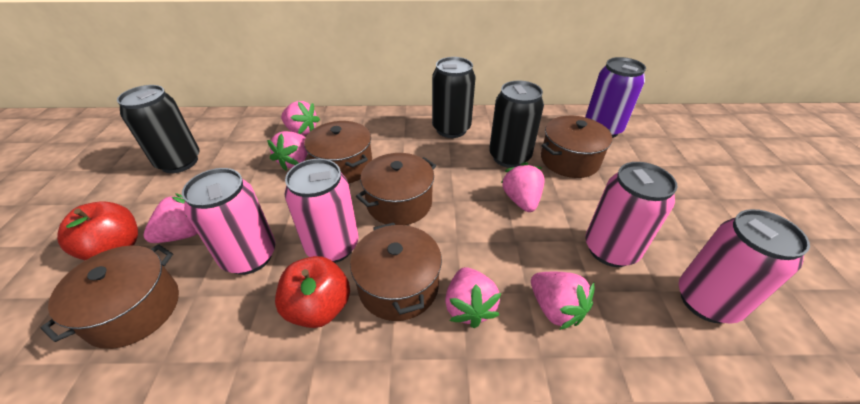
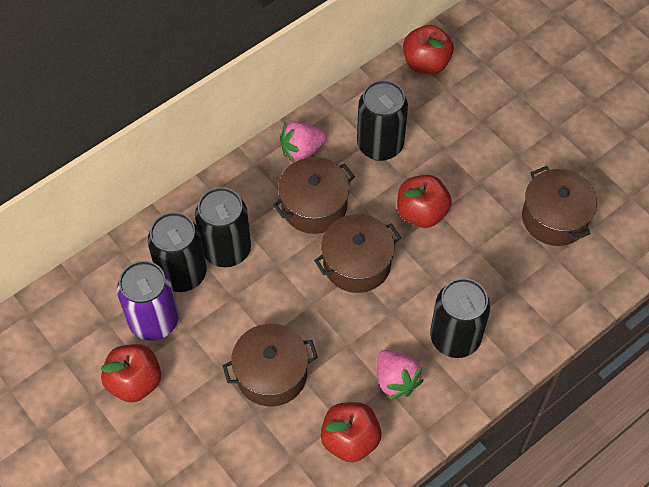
black can: 3 -> 4
brown pot: 5 -> 4
pink can: 4 -> 0
pink strawberry: 6 -> 2
red apple: 2 -> 4

